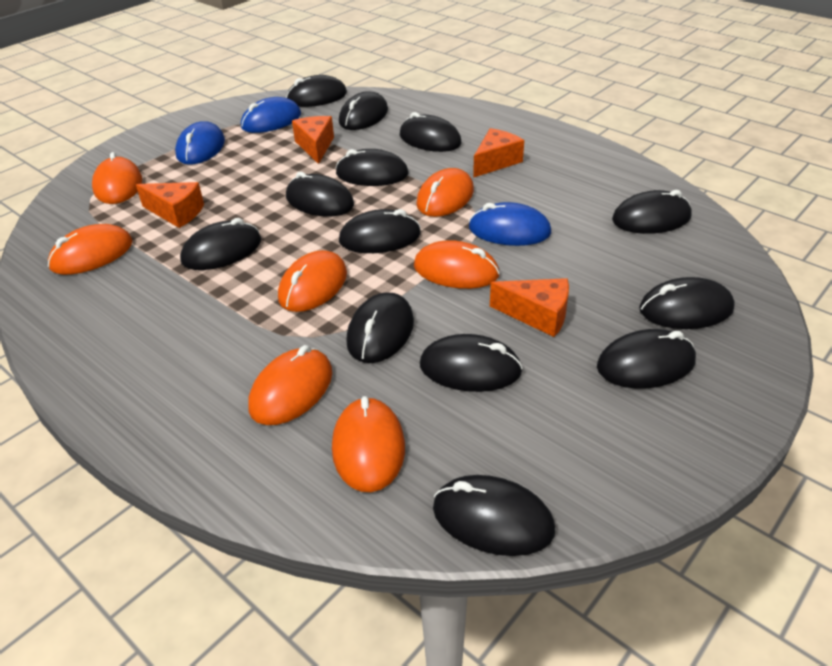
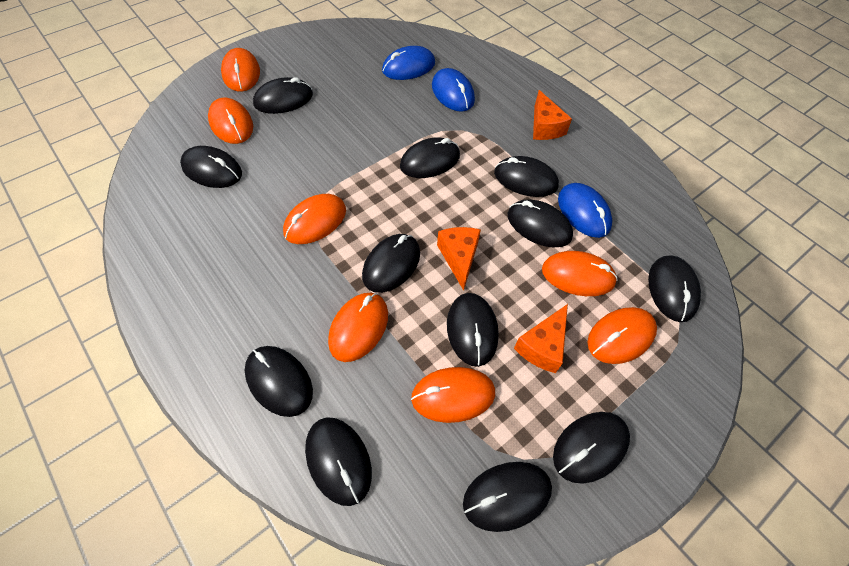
black mouse: 13 -> 12
orange cheese: 4 -> 3

